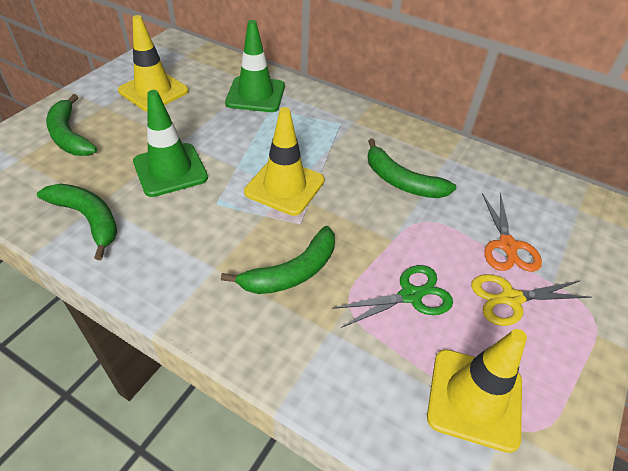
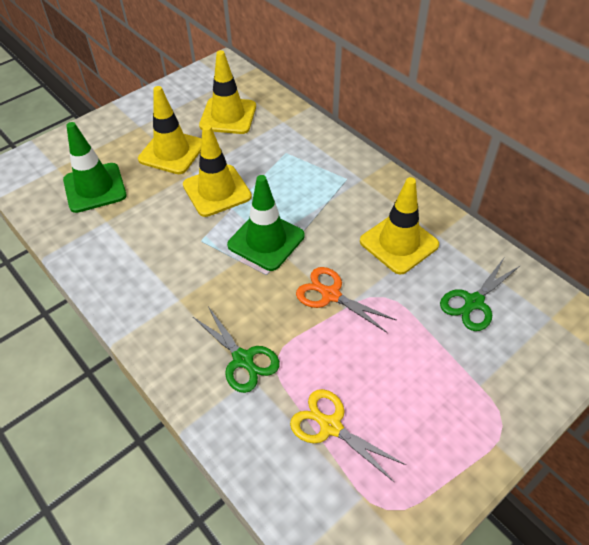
green banana: 4 -> 0
green scissors: 1 -> 2
yellow traffic cone: 3 -> 4

